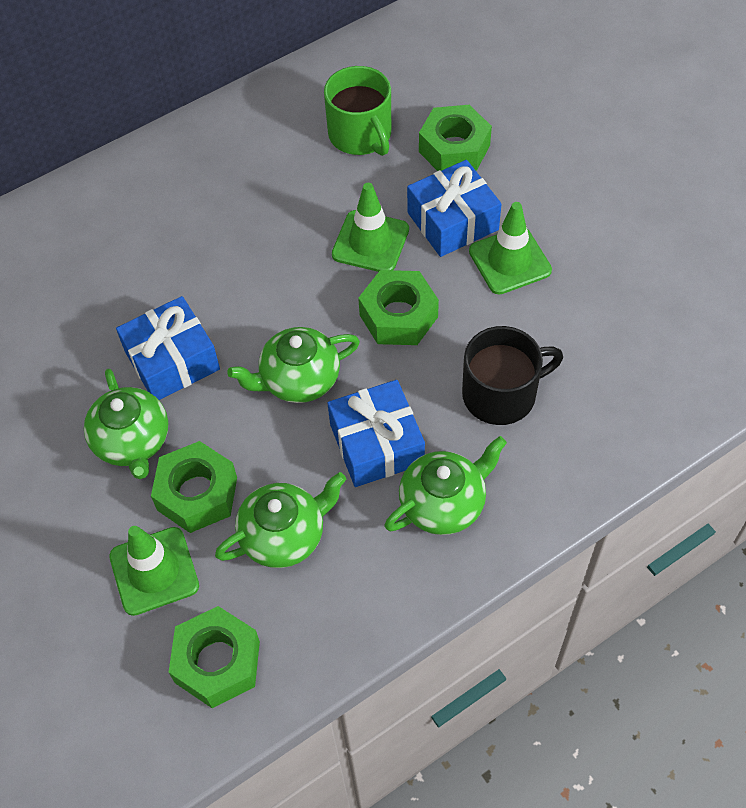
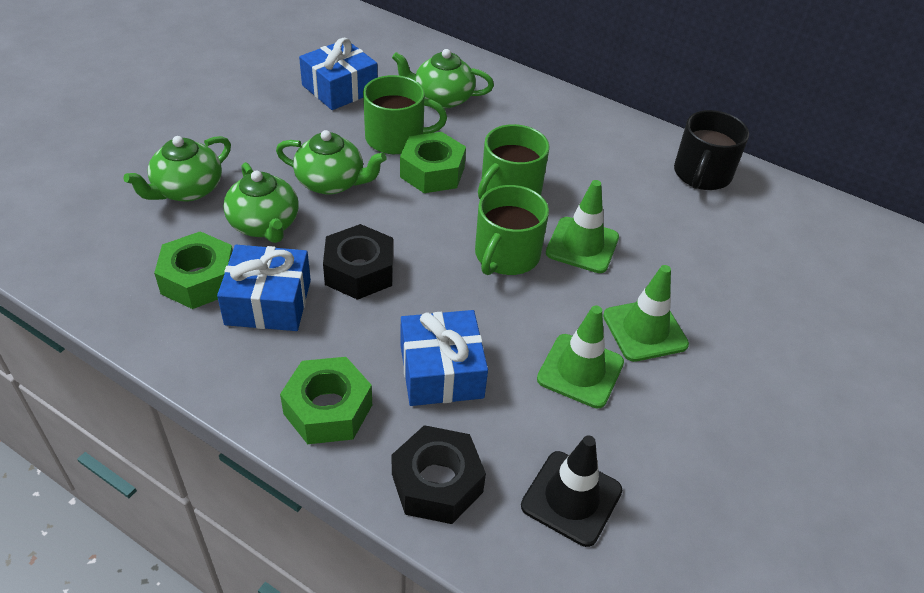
black nut: 0 -> 2
black traffic cone: 0 -> 1
green mug: 1 -> 3
green nut: 4 -> 3

